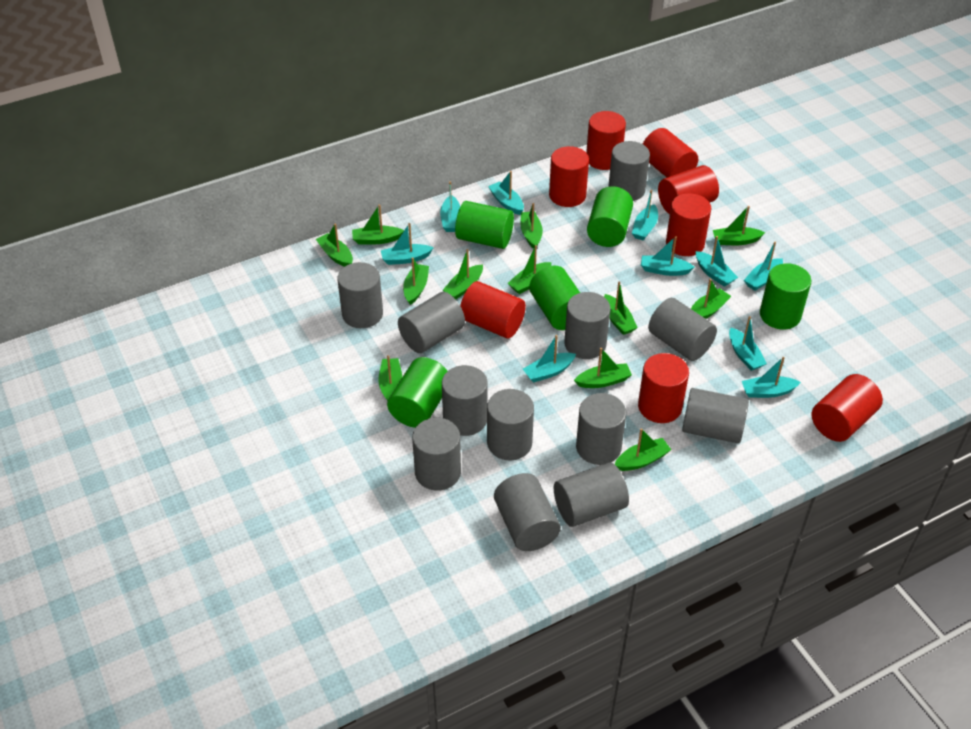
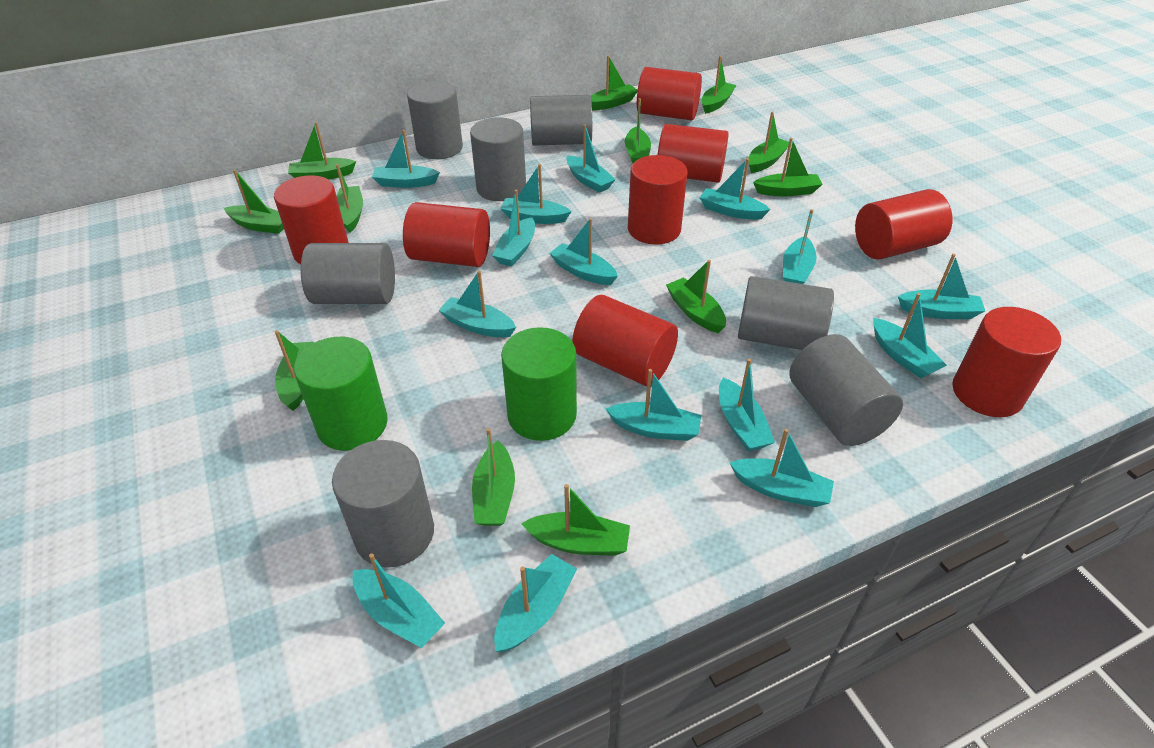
green cylinder: 5 -> 2
grey cylinder: 12 -> 7
turquoise boat: 10 -> 15

